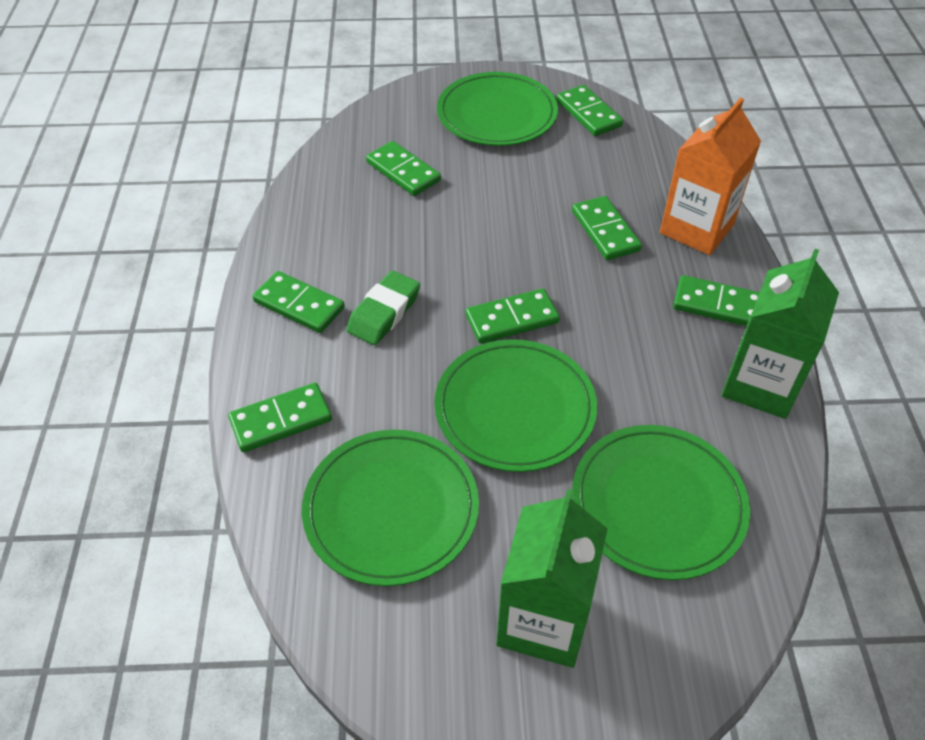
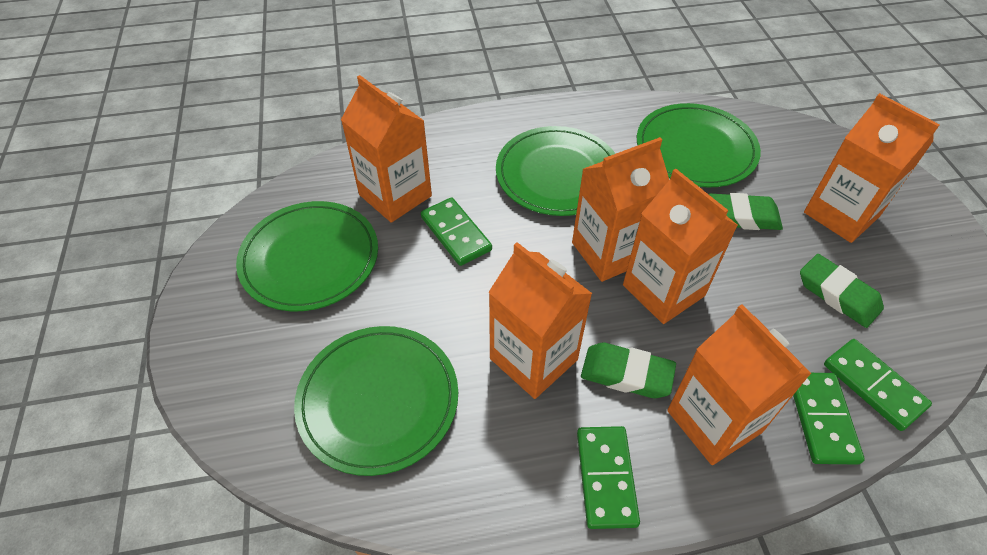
green carton: 2 -> 0
green domino: 7 -> 4
green eraser: 1 -> 3
orange carton: 1 -> 6

